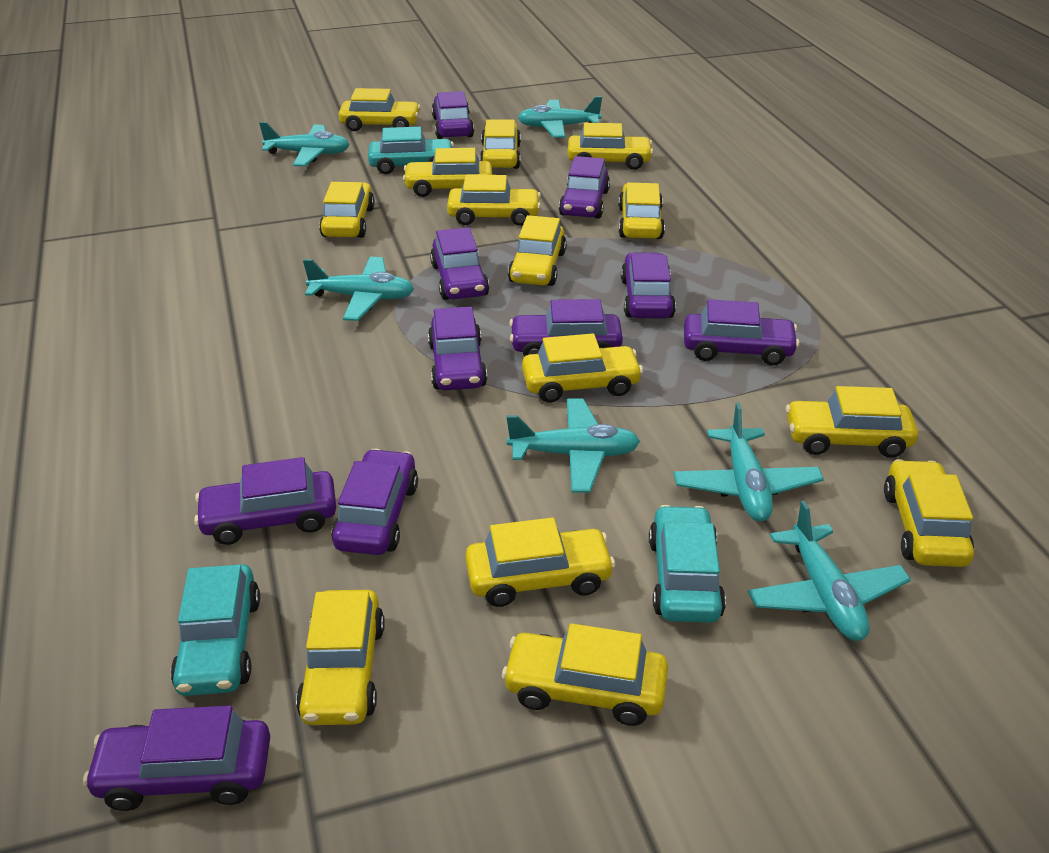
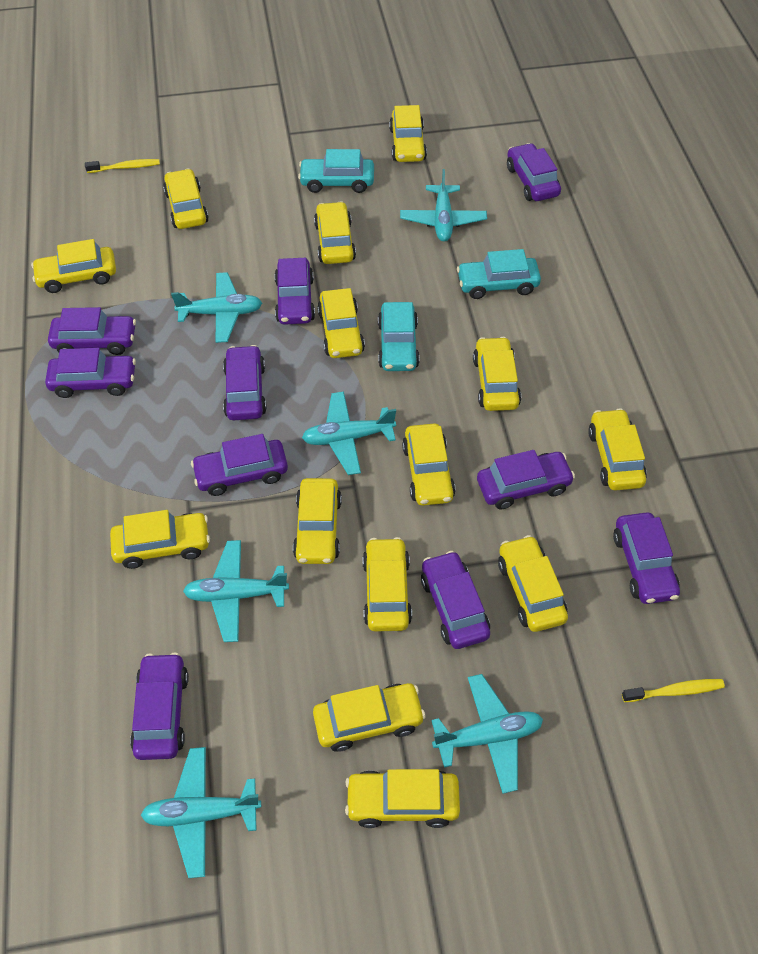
yellow toothbrush: 0 -> 2

